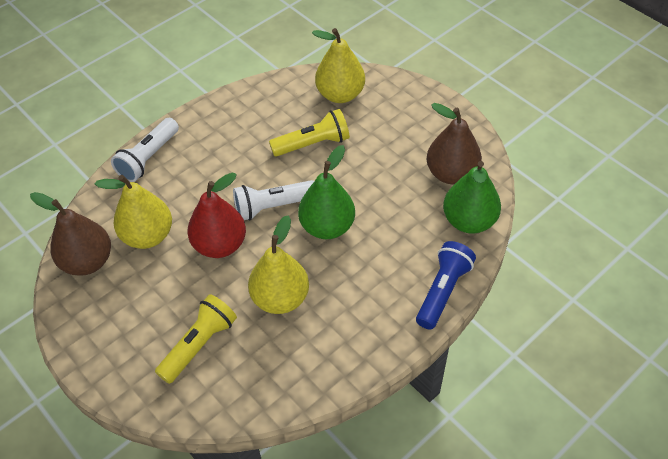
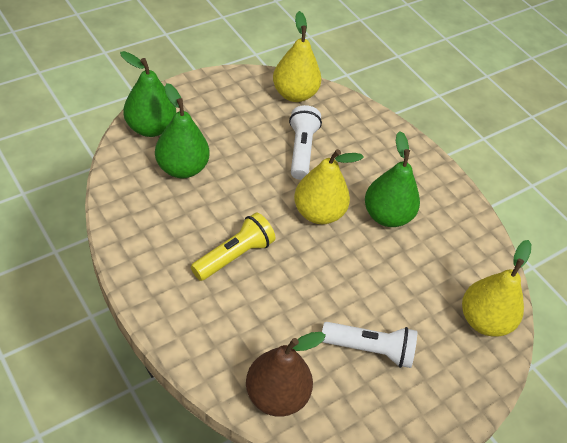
blue flashlight: 1 -> 0
brown pear: 2 -> 1
green pear: 2 -> 3
red pear: 1 -> 0
yellow flashlight: 2 -> 1

